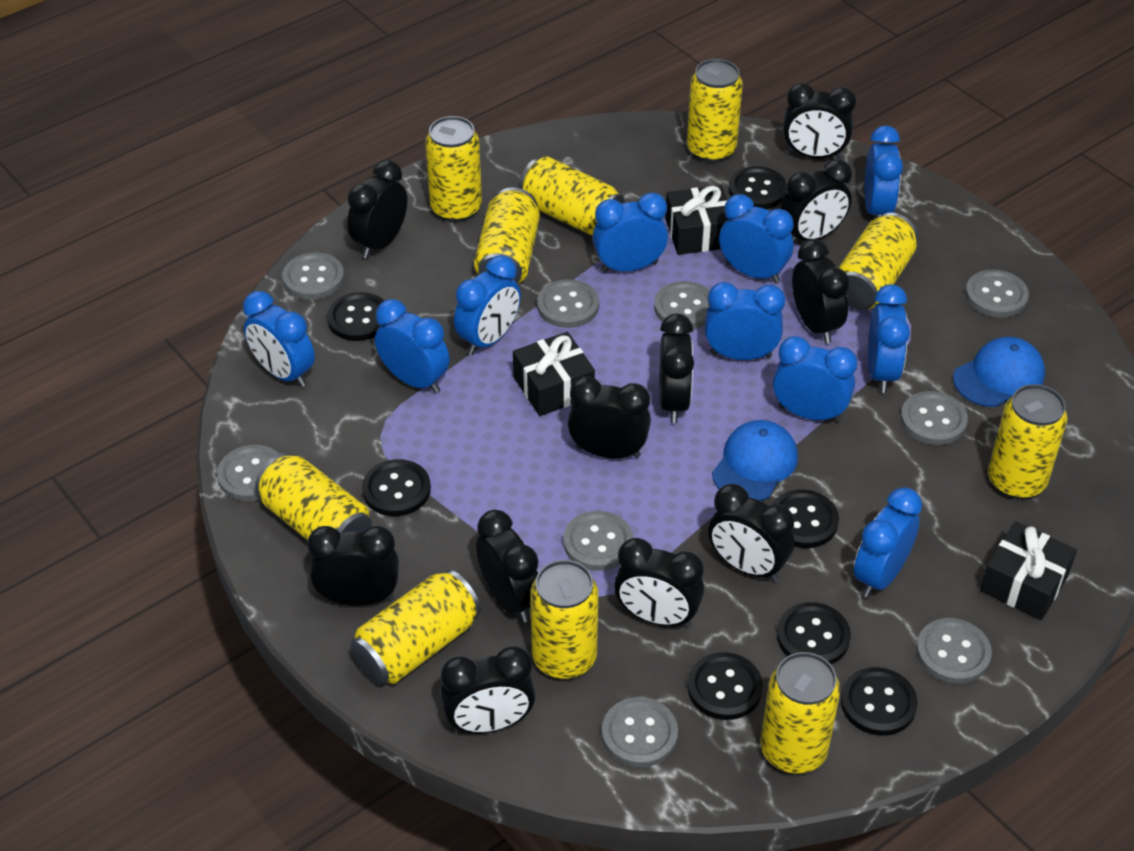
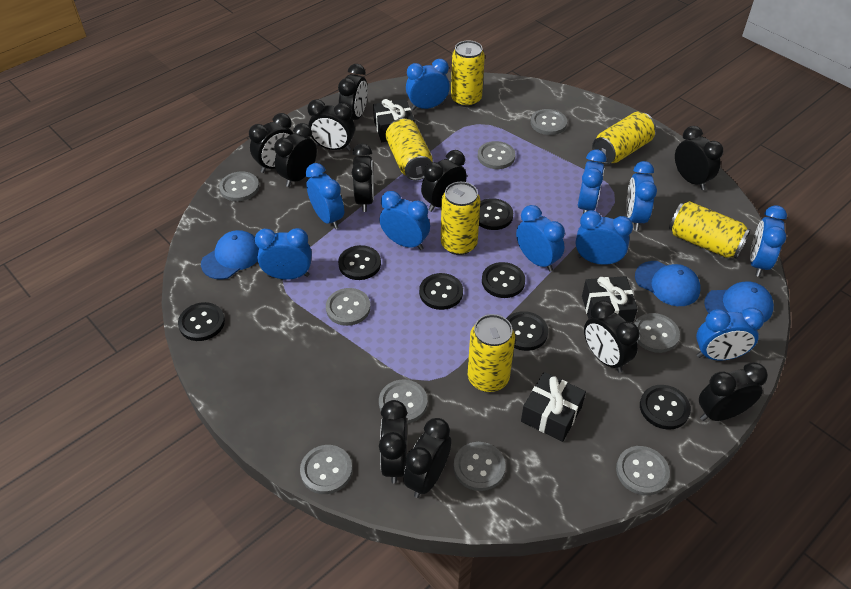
blue cap: 2 -> 3
yellow can: 10 -> 6

